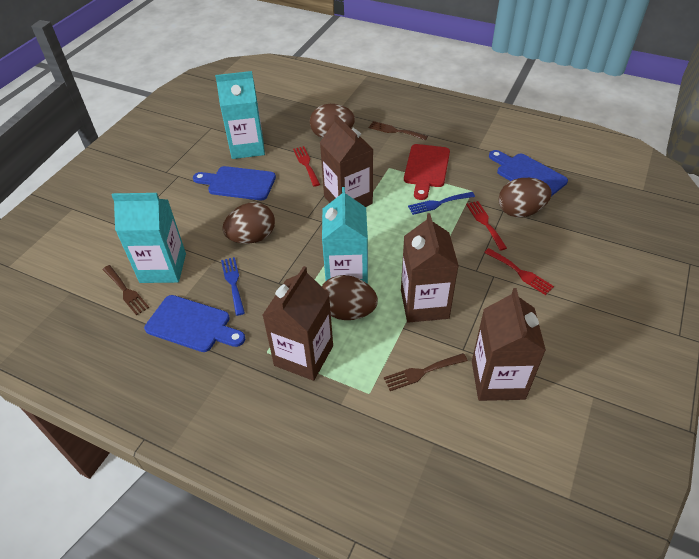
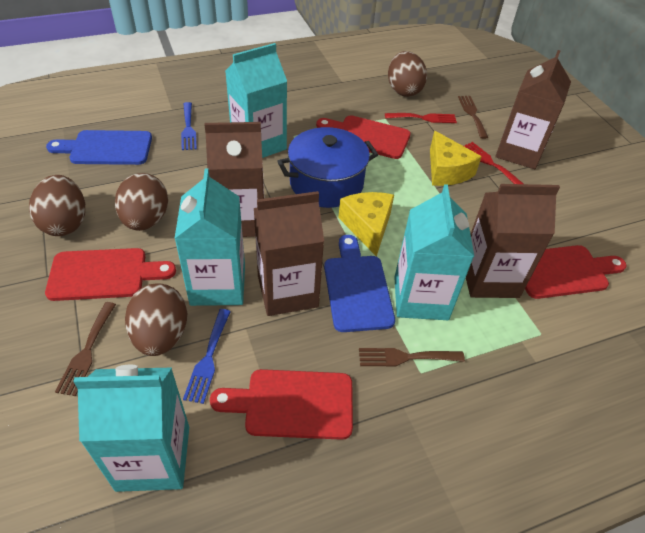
blue cutting board: 3 -> 2
blue pot: 0 -> 1
red cutting board: 1 -> 4
red fork: 3 -> 2
turquoise carton: 3 -> 4
yellow cheese: 0 -> 2

